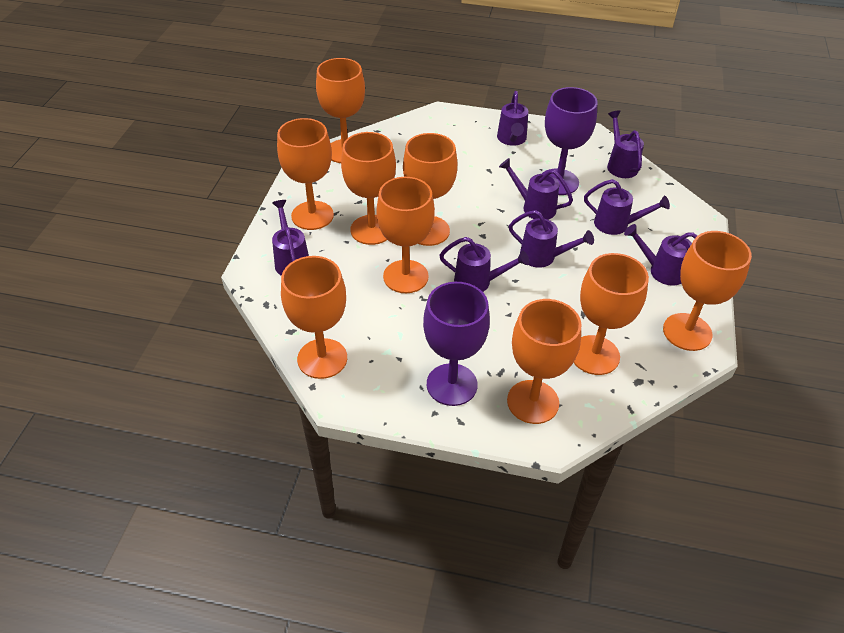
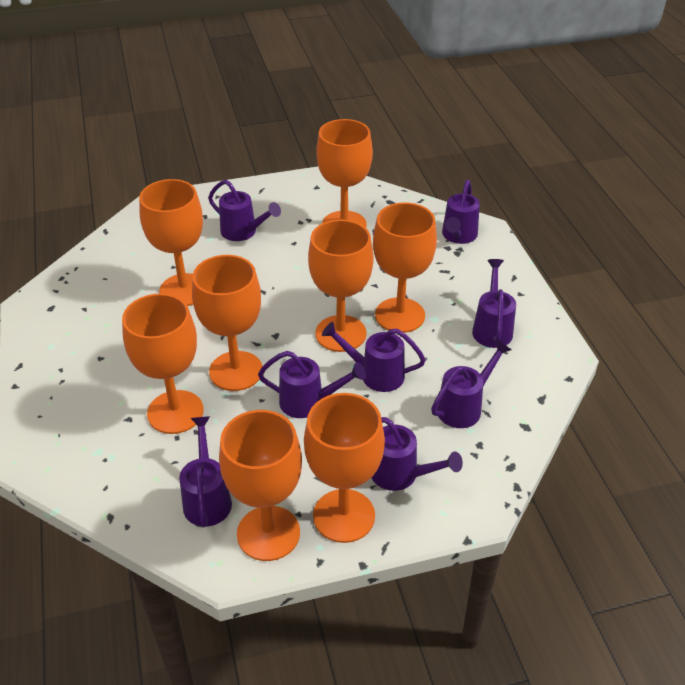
orange goblet: 9 -> 8
purple goblet: 2 -> 0

